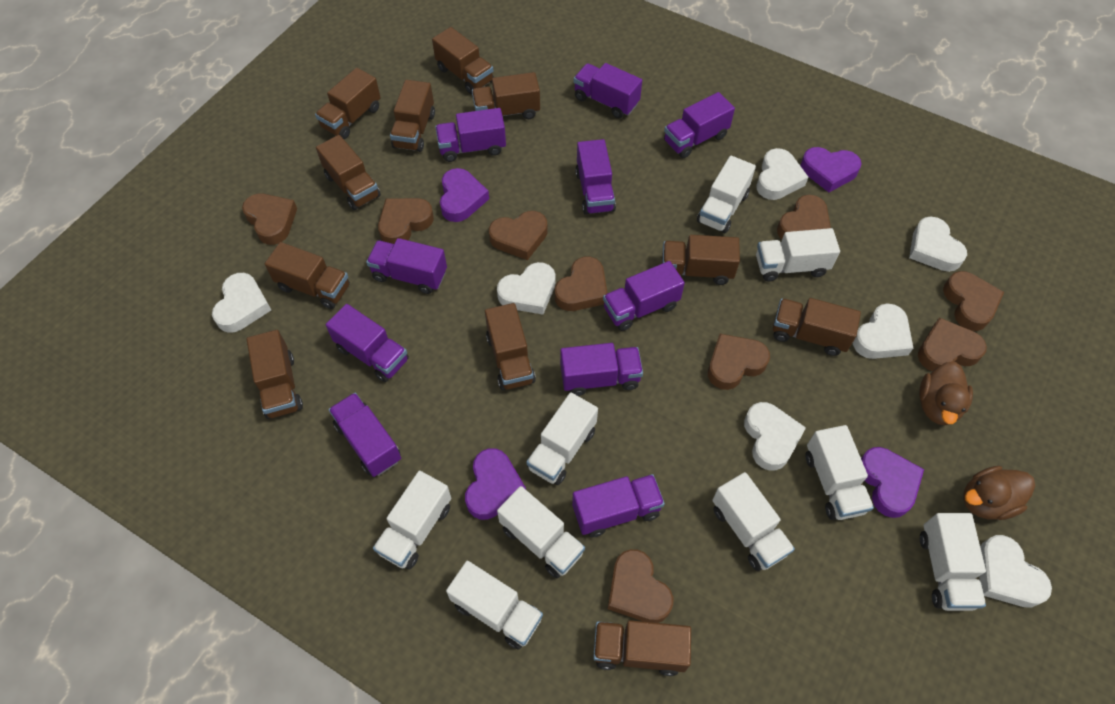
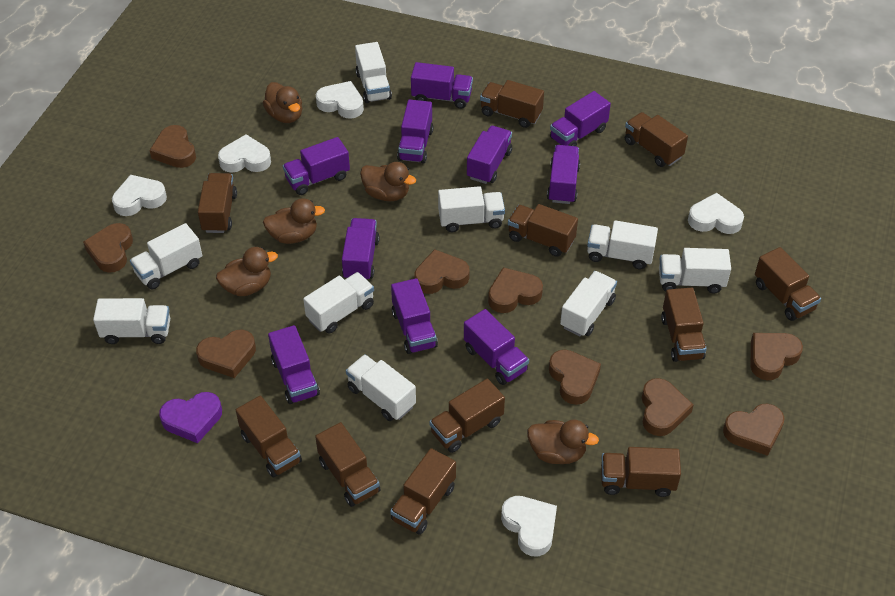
brown duck: 2 -> 5
purple heart: 4 -> 1
white heart: 7 -> 5

